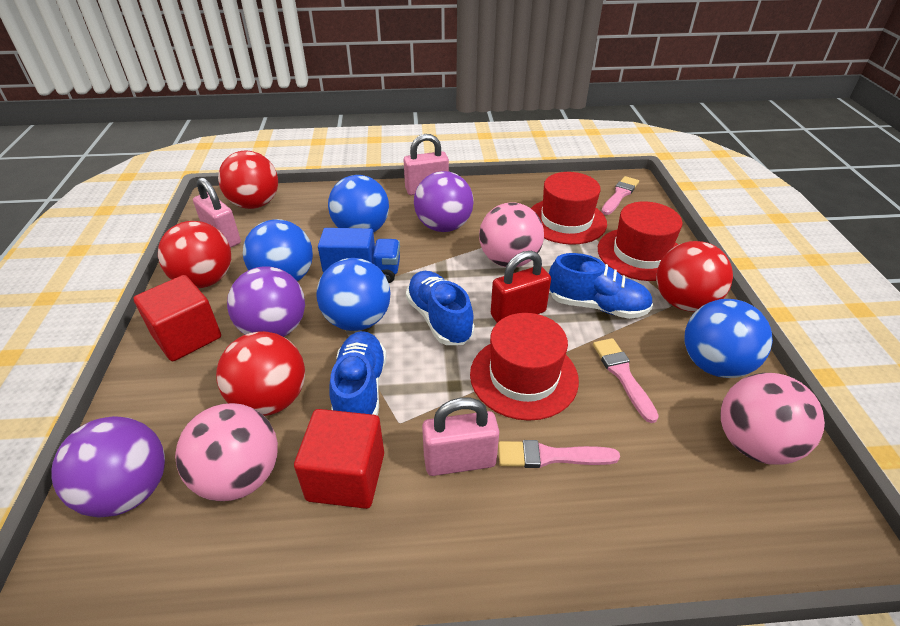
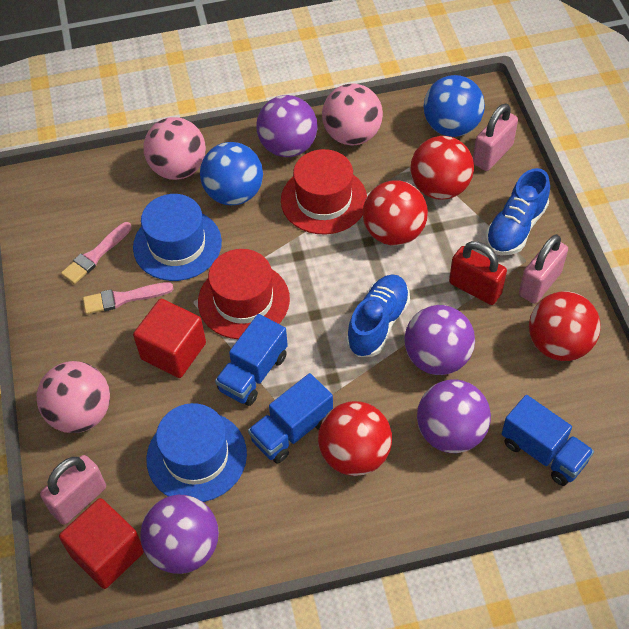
blue ball: 4 -> 2
blue hat: 0 -> 2
blue shoe: 3 -> 2
blue truck: 1 -> 3
pink brush: 3 -> 2
purple ball: 3 -> 4
red hat: 3 -> 2

